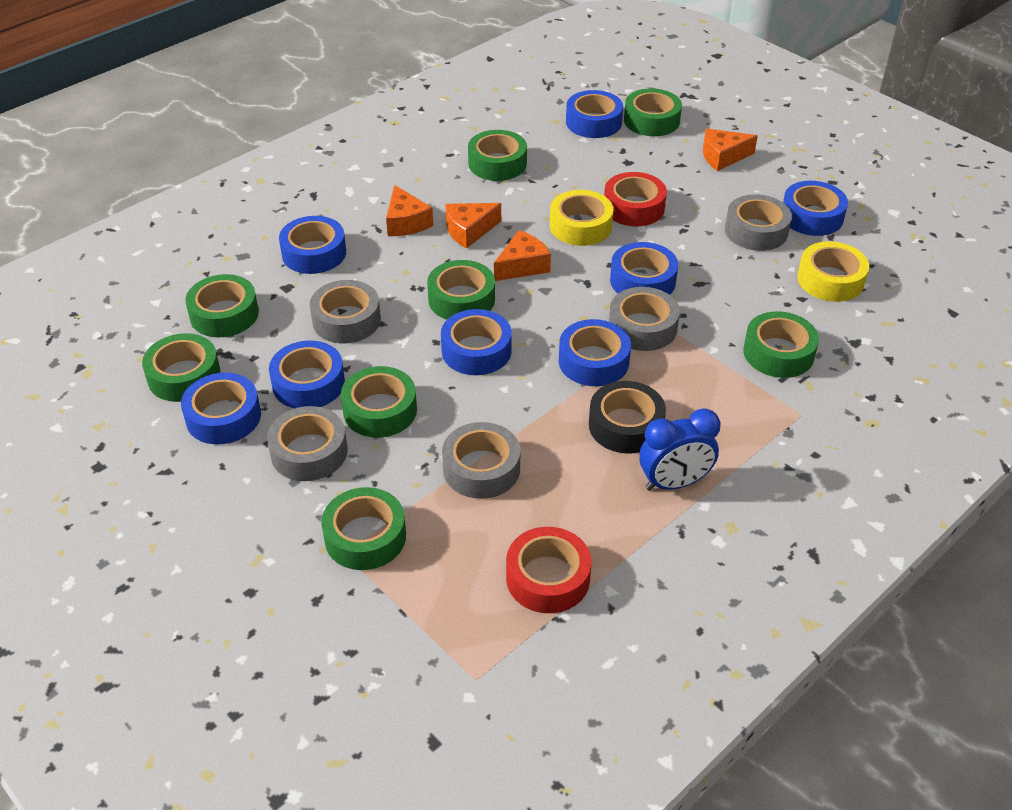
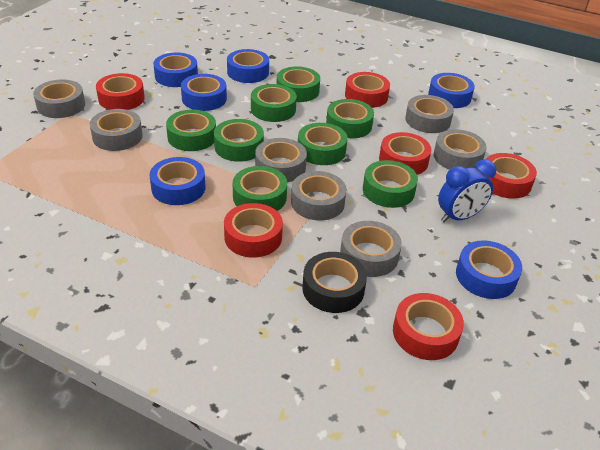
blue tape: 8 -> 6
grey tape: 5 -> 7
orange cheese: 4 -> 0
red tape: 2 -> 6
yellow tape: 2 -> 0

